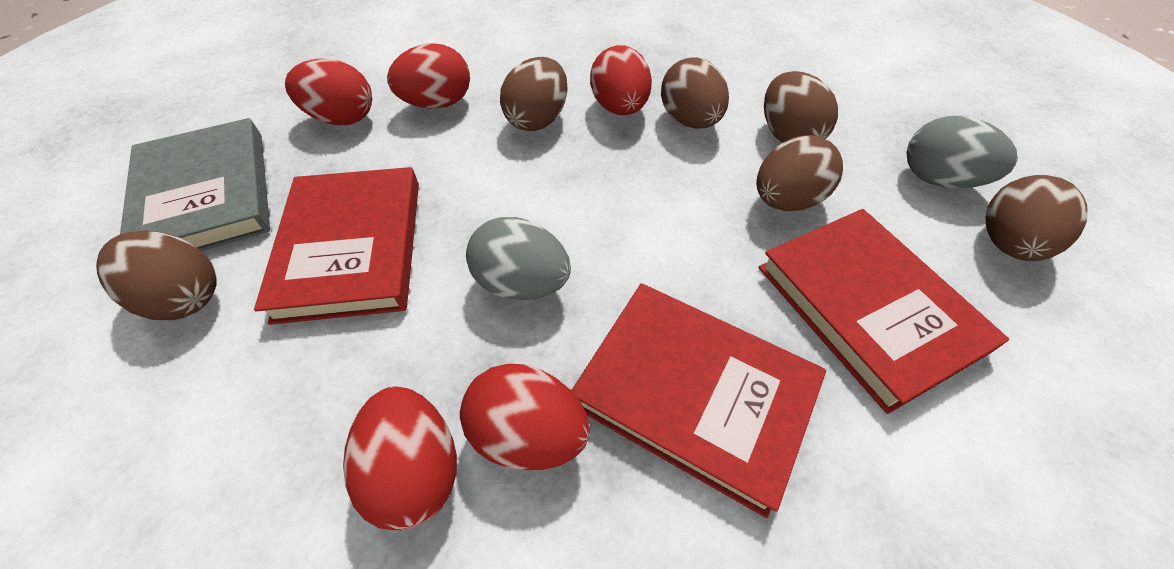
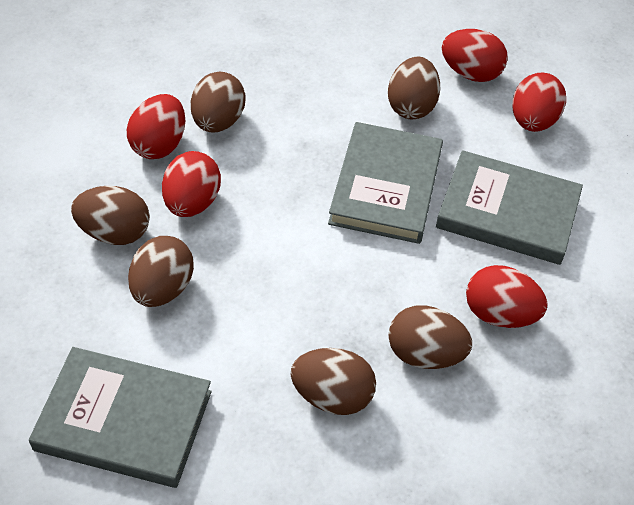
grey book: 1 -> 3
grey egg: 2 -> 0
red book: 3 -> 0

